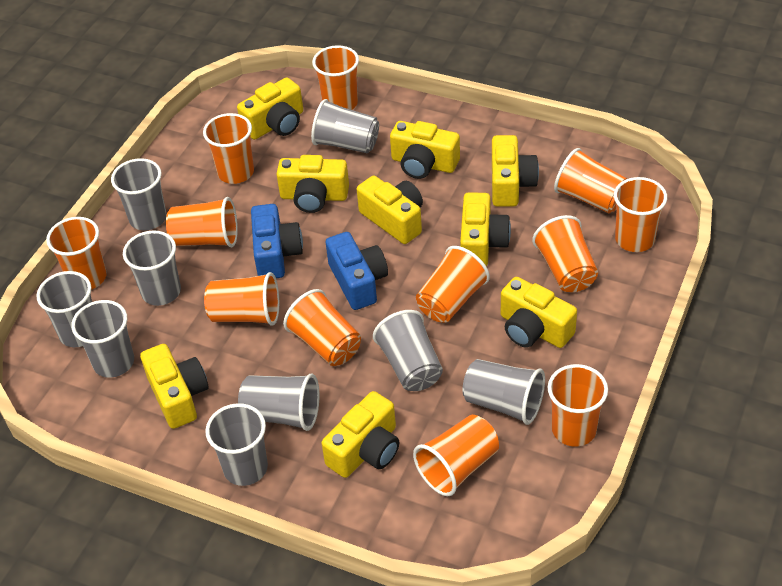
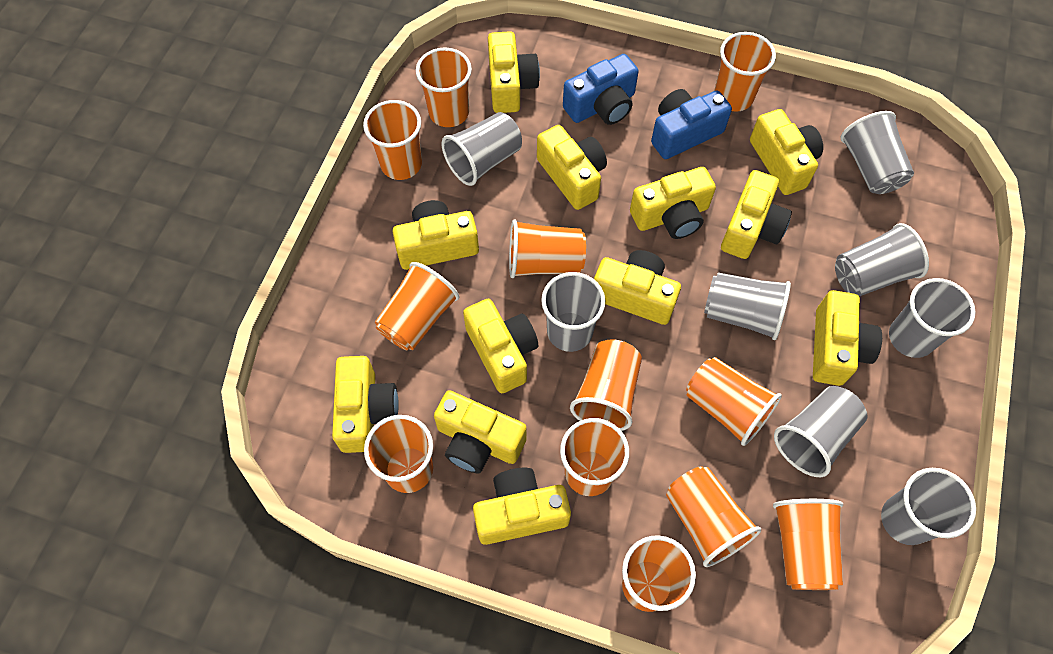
grey cup: 9 -> 8
yellow camera: 9 -> 12

